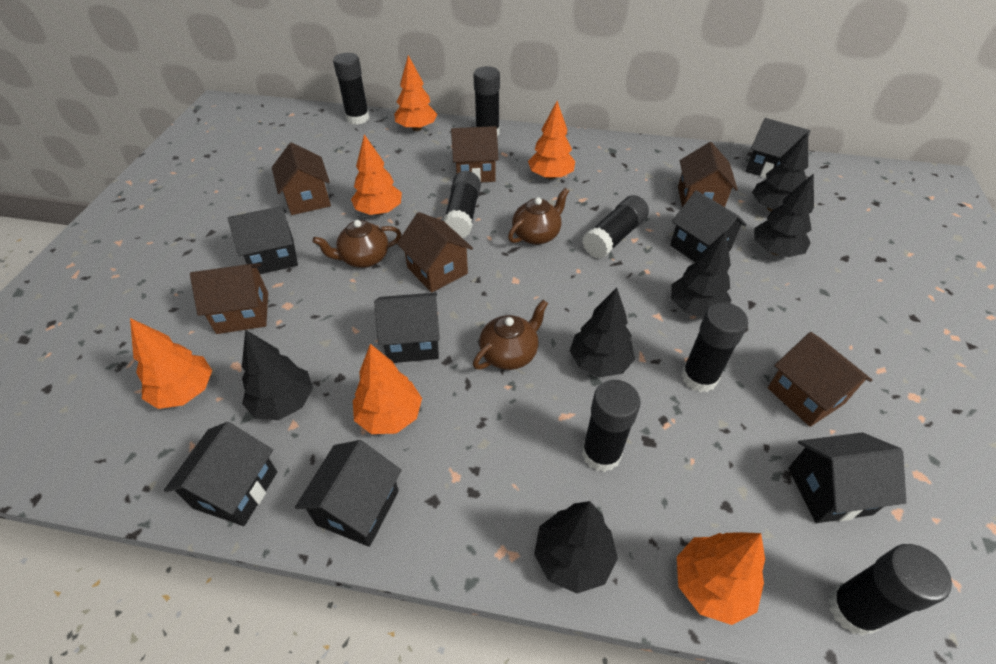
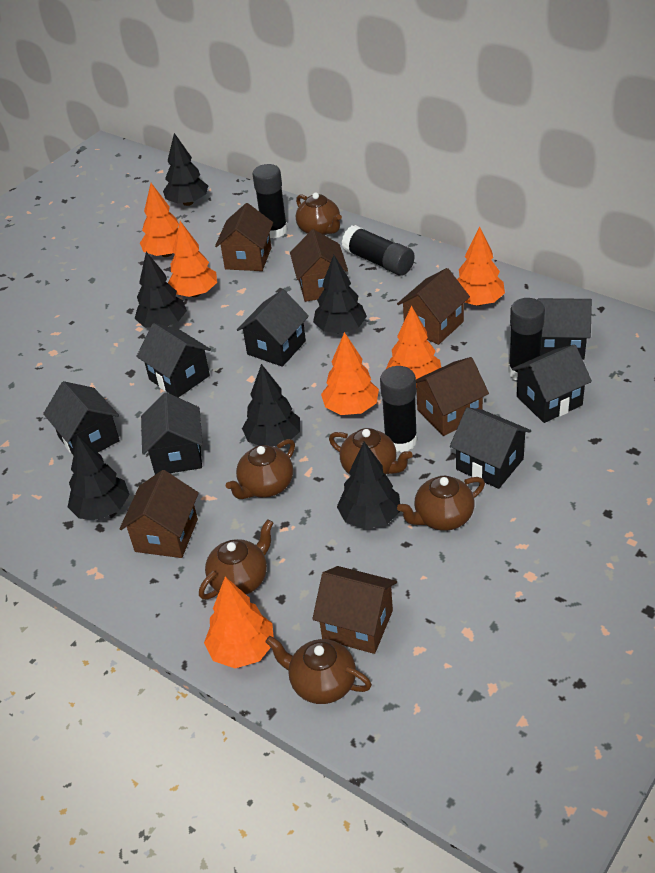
black glue stick: 7 -> 4
brown teapot: 3 -> 6

